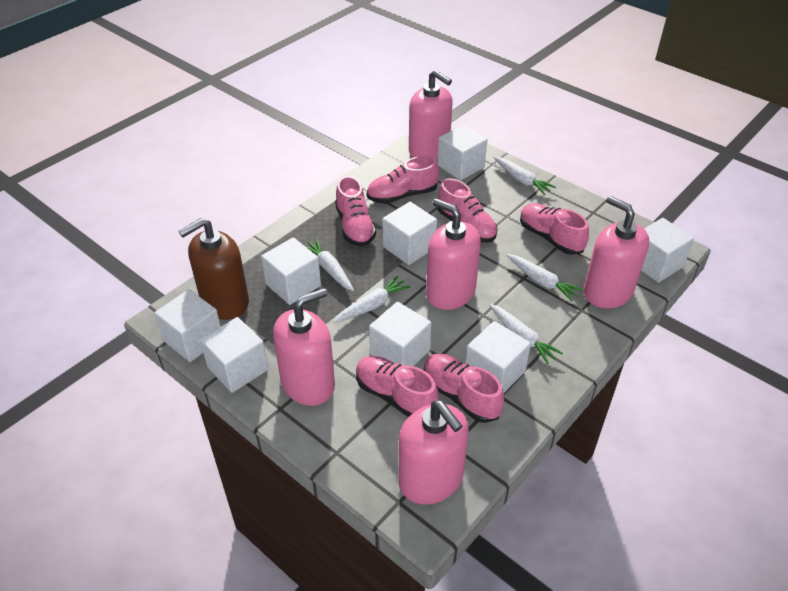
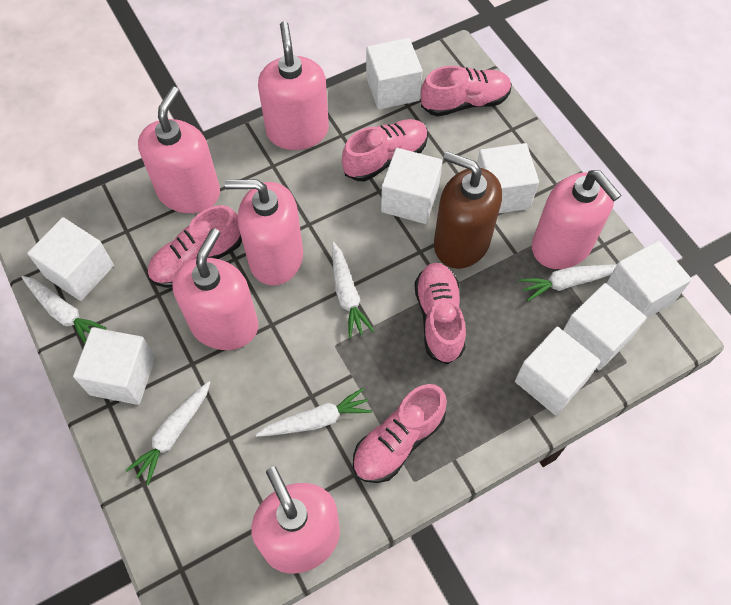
pink shoe: 6 -> 5
pink soap dispenser: 5 -> 6

